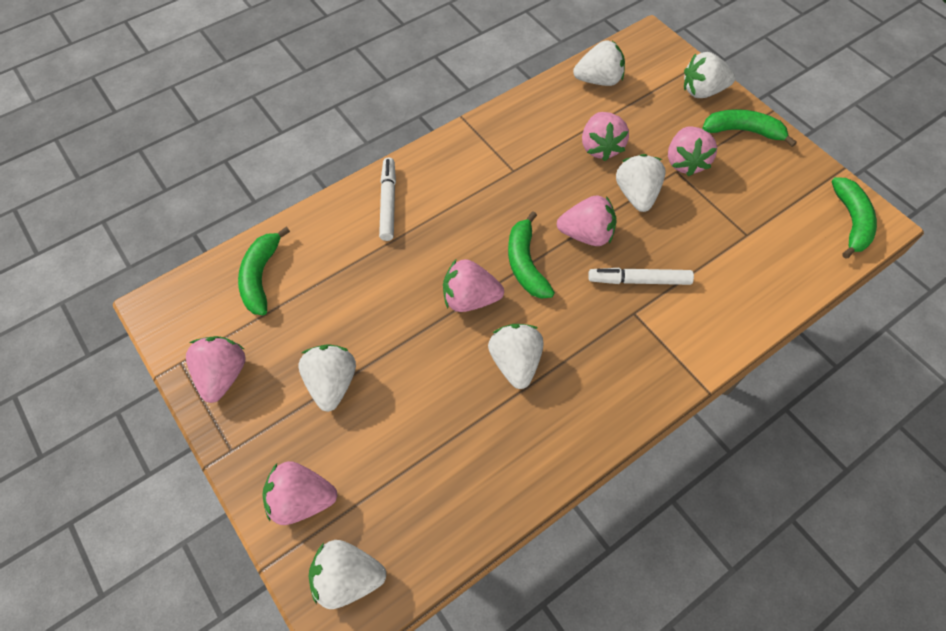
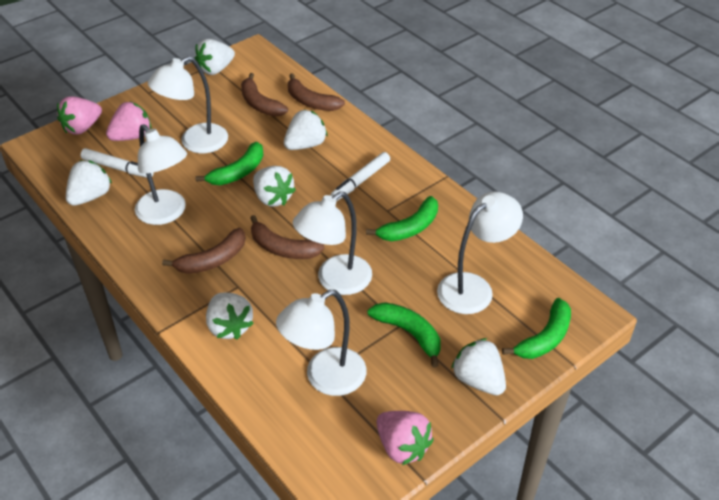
brown banana: 0 -> 4
pink strawberry: 6 -> 3
white lamp: 0 -> 5

